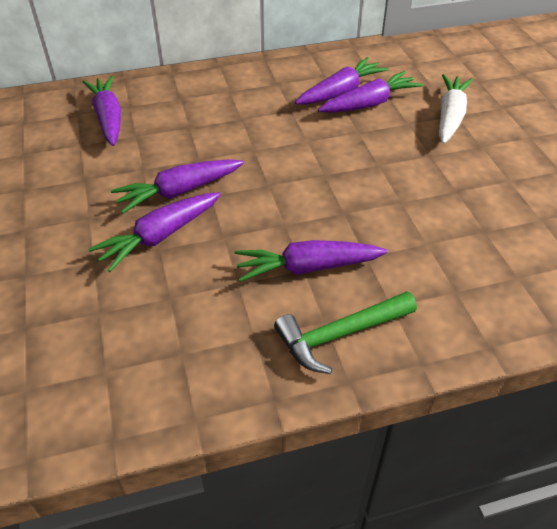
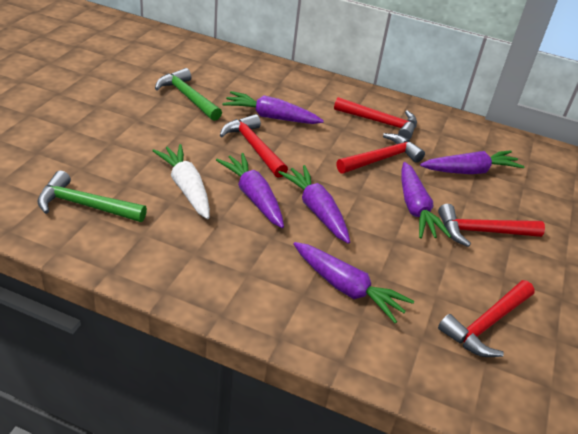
green hammer: 1 -> 2
red hammer: 0 -> 5

